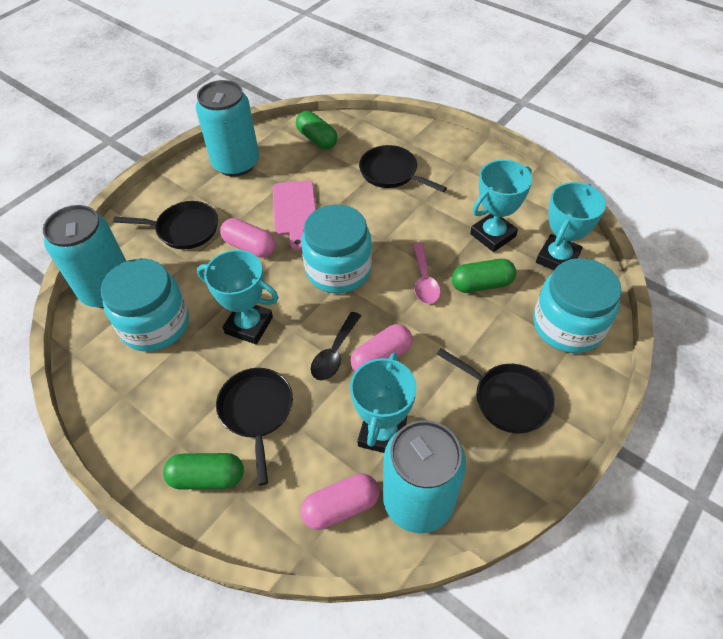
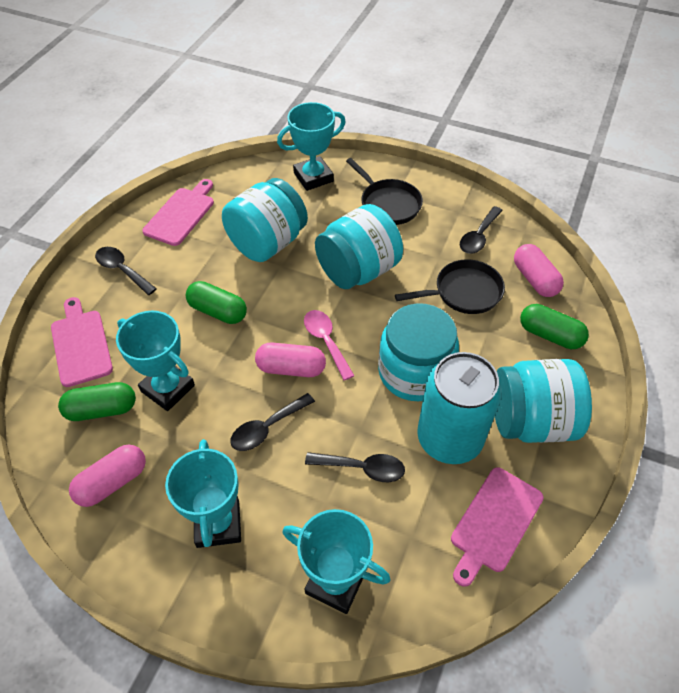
black pan: 4 -> 2
black spoon: 1 -> 4
pink cutting board: 1 -> 3
turquoise can: 3 -> 1
turquoise jar: 3 -> 4

